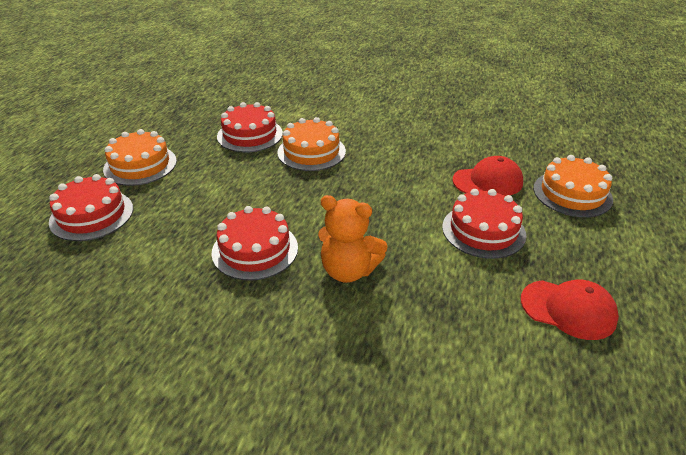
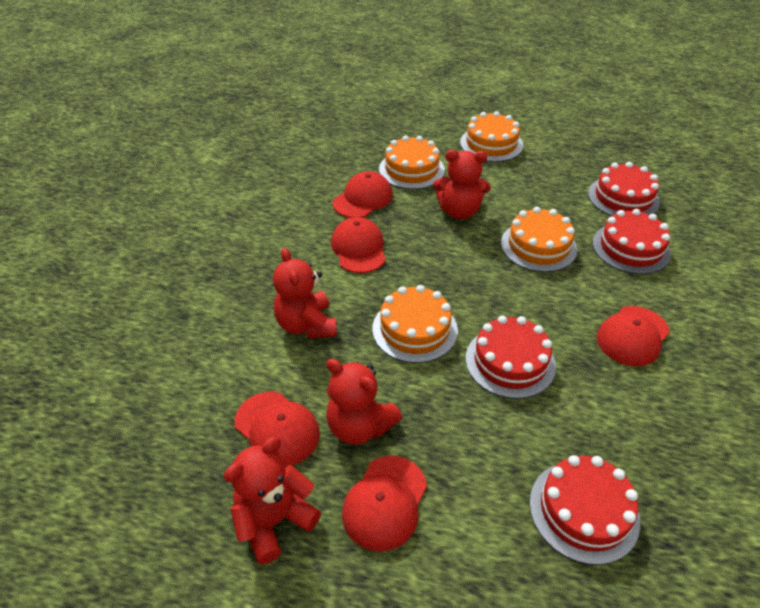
orange cake: 3 -> 4
orange teddy bear: 1 -> 0
red cap: 2 -> 5
red teddy bear: 0 -> 4

